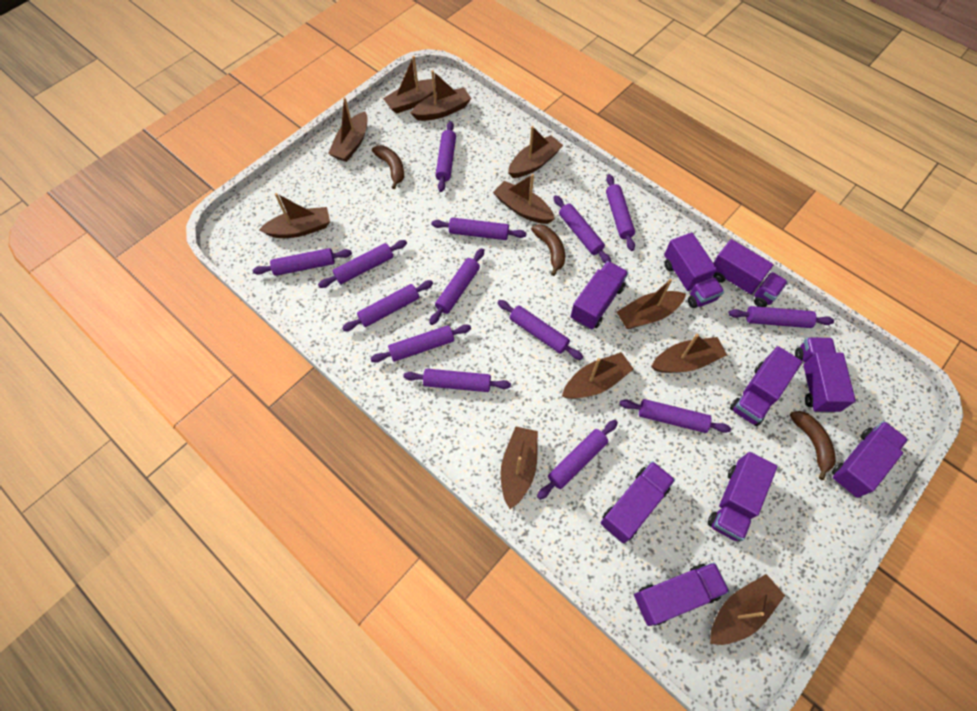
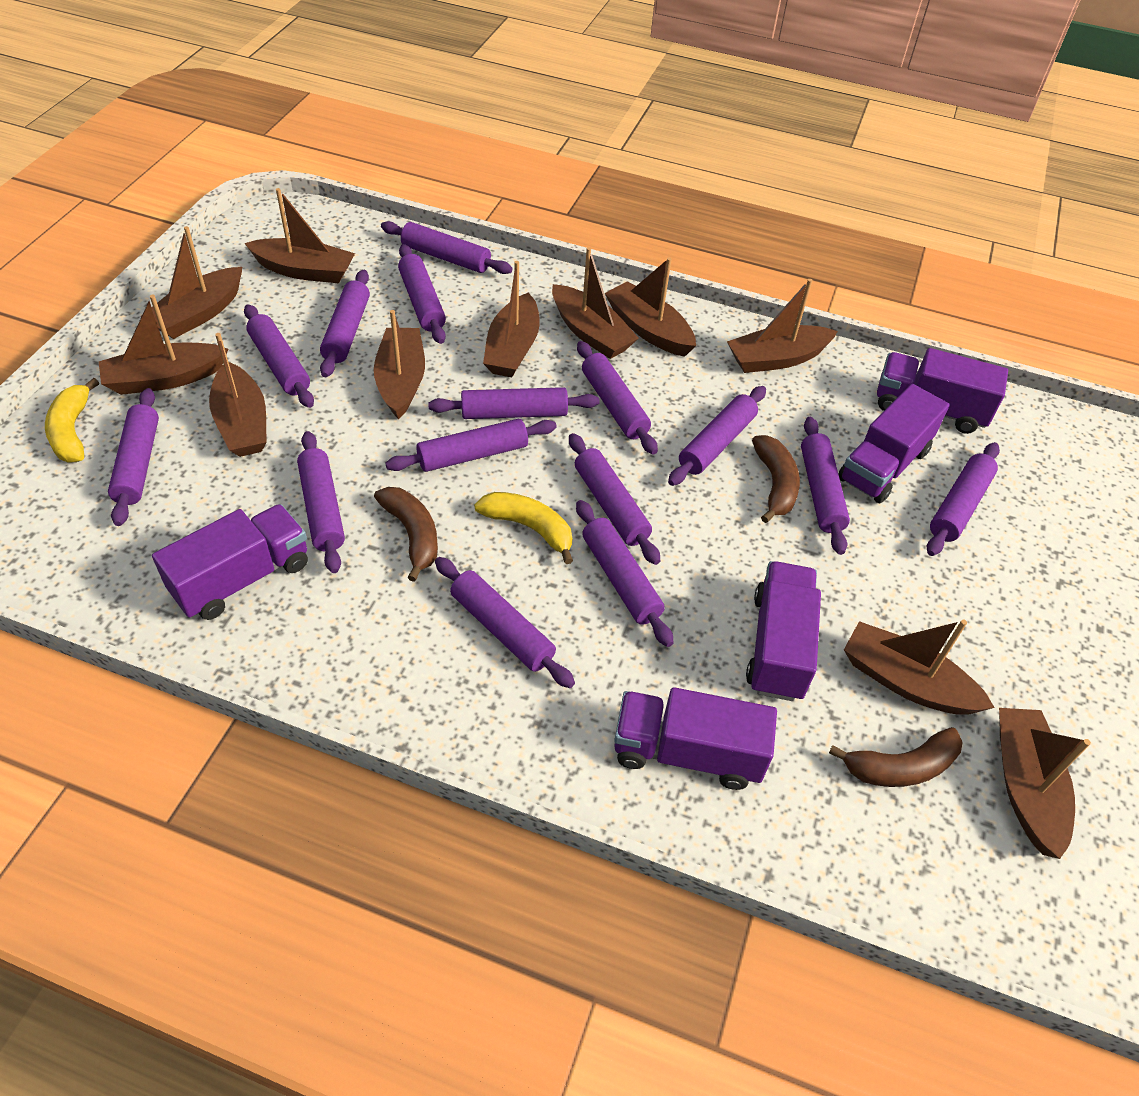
purple rolling pin: 14 -> 15
purple truck: 9 -> 5
yellow banana: 0 -> 2

